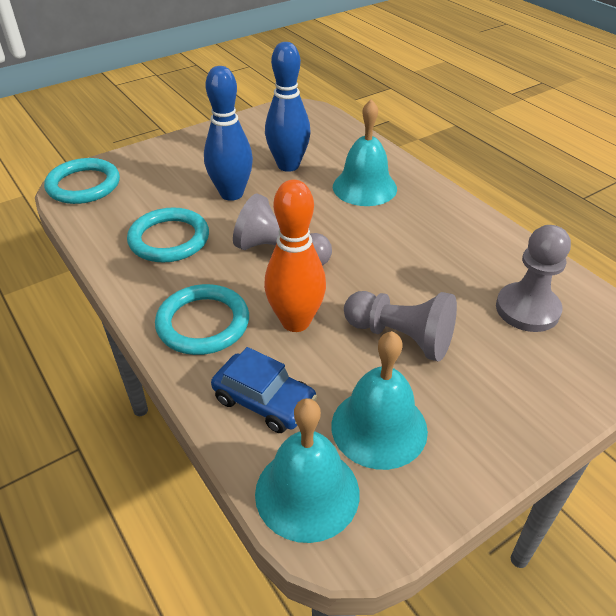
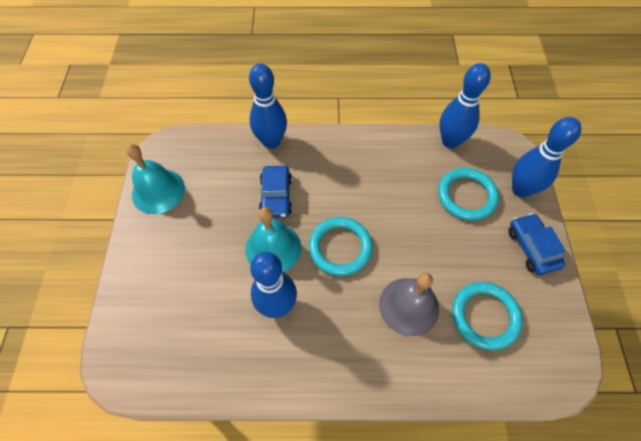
blue bowling pin: 2 -> 4
blue car: 1 -> 2
grey bell: 0 -> 1
grey pawn: 3 -> 0
orange bowling pin: 1 -> 0
turquoise bell: 3 -> 2

